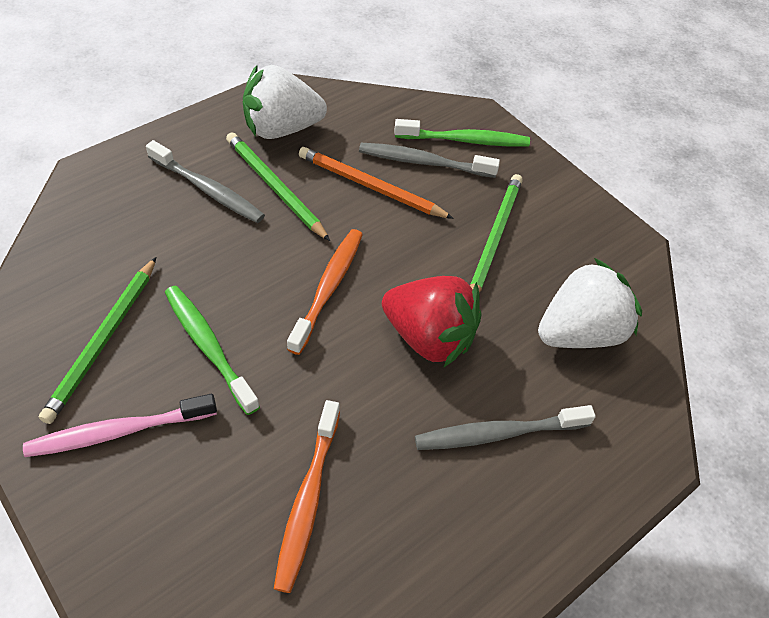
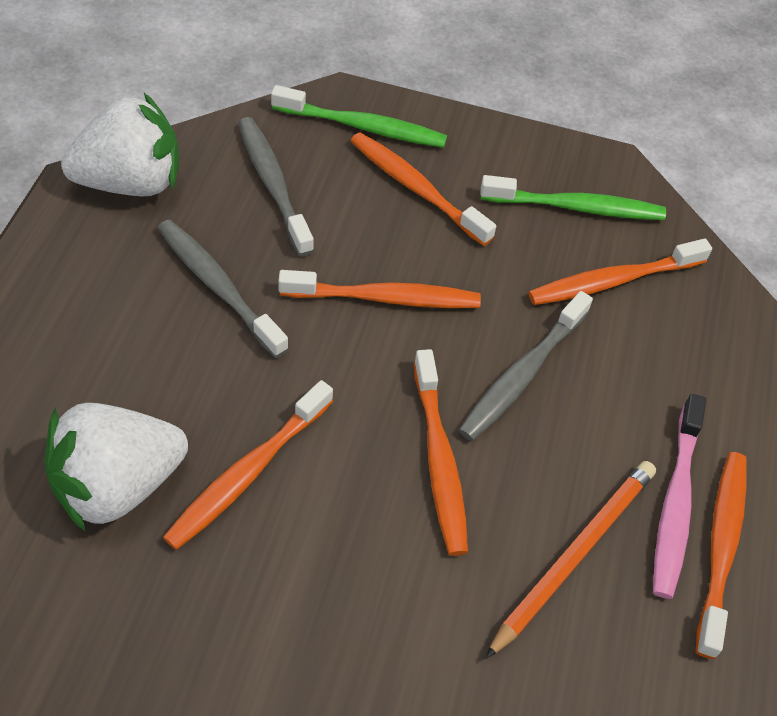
green pencil: 3 -> 0
orange toothbrush: 2 -> 6
red strawberry: 1 -> 0

